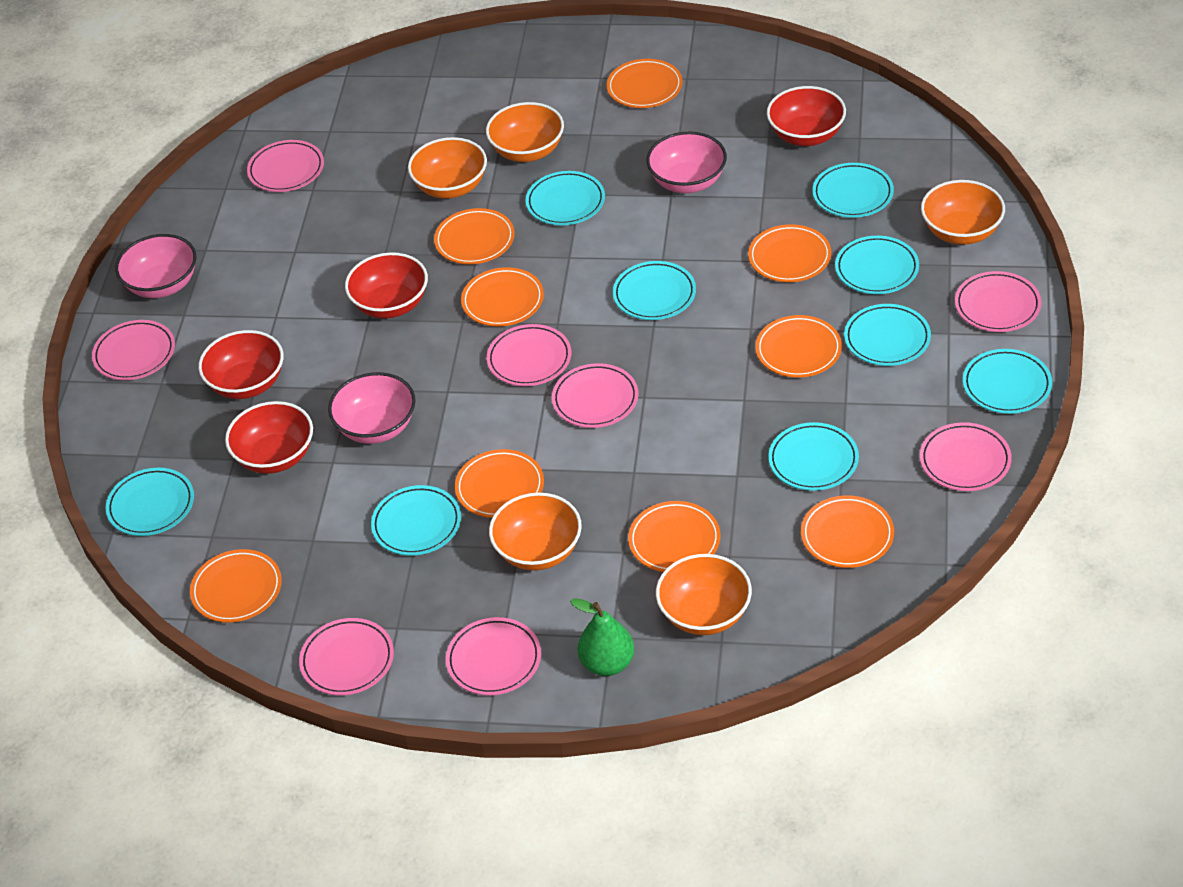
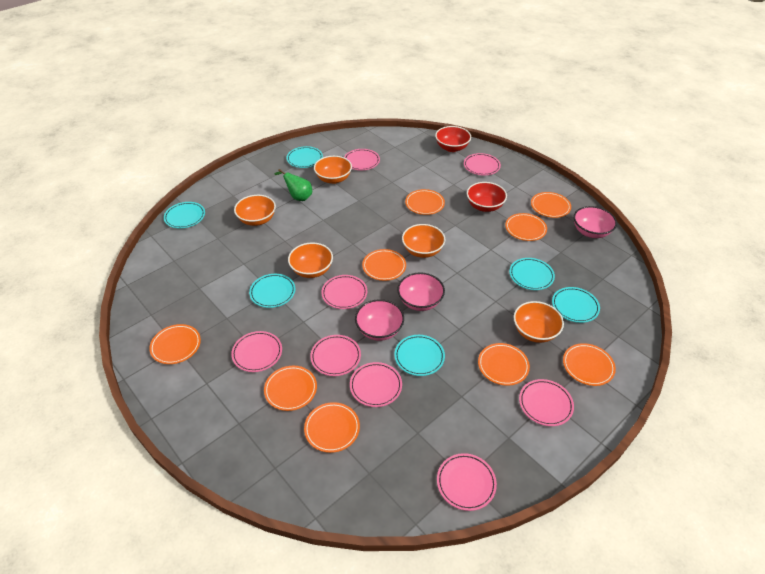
red bowl: 4 -> 2
turquoise plate: 9 -> 6

